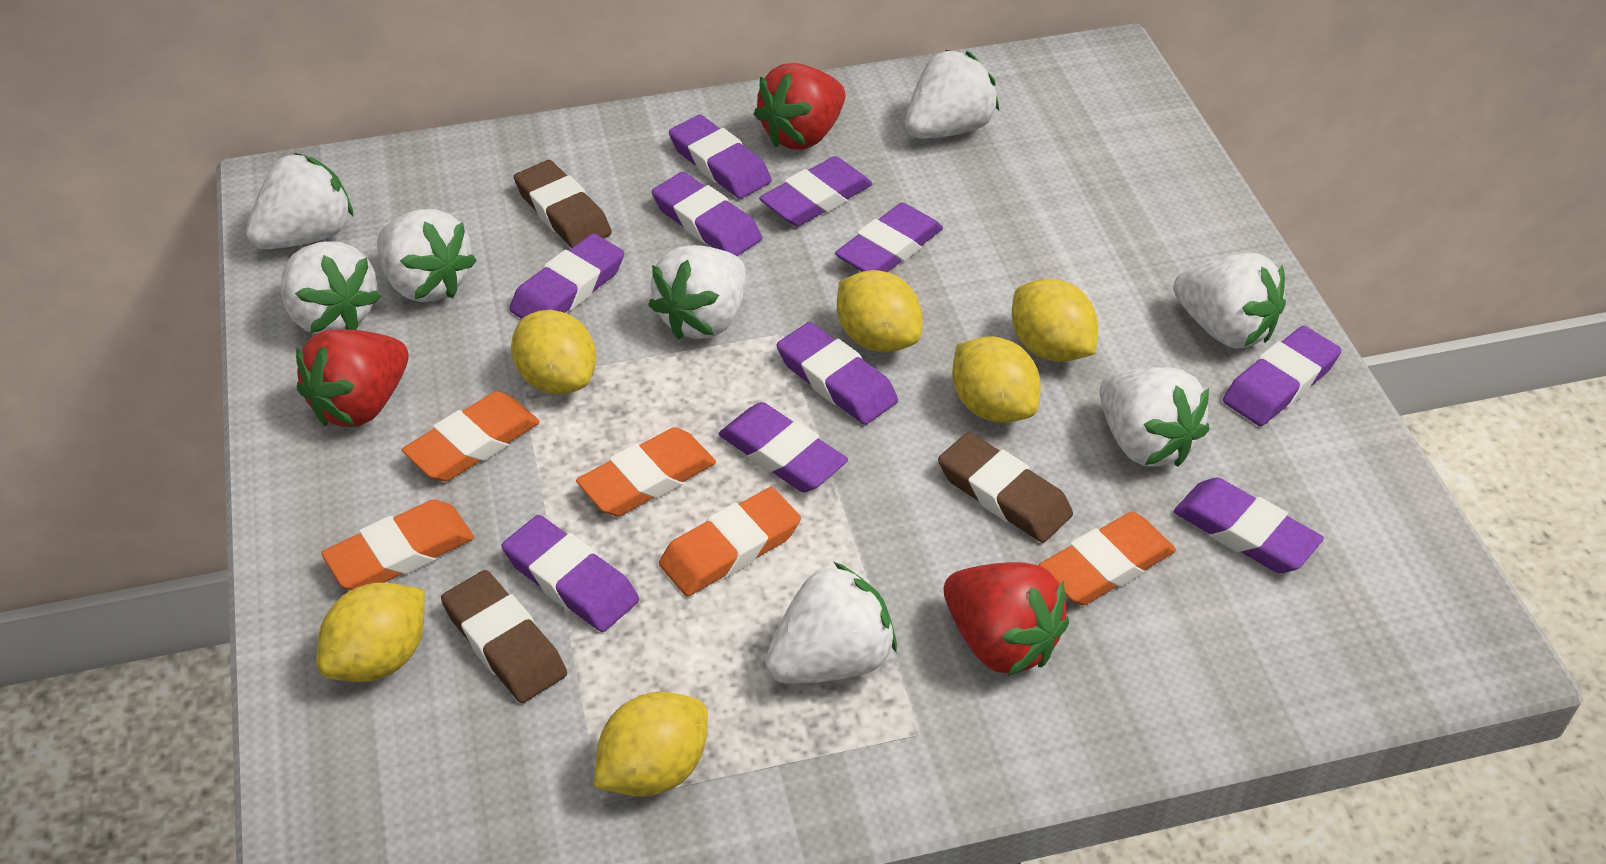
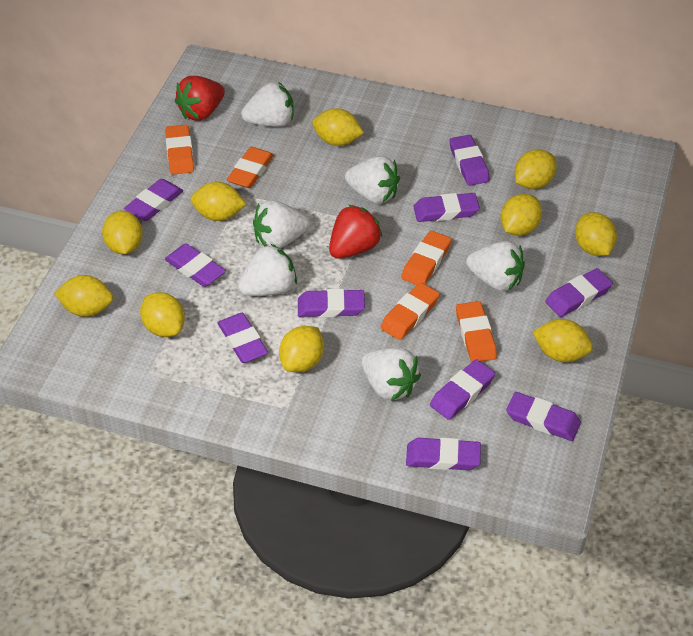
brown eraser: 3 -> 0
red strawberry: 3 -> 2
white strawberry: 8 -> 6
yellow lemon: 6 -> 10

